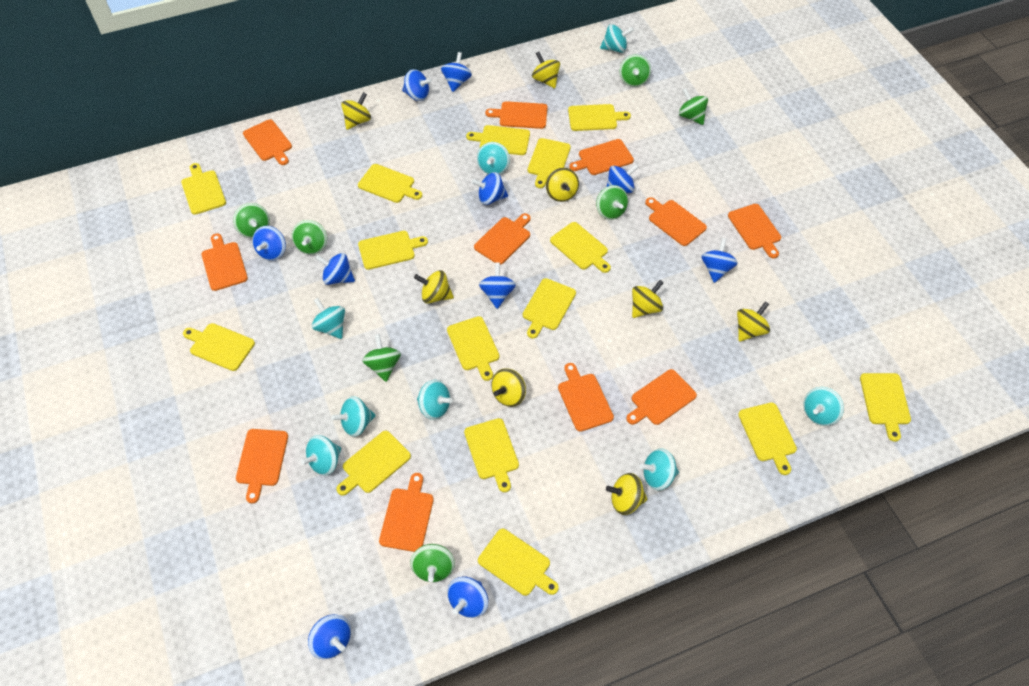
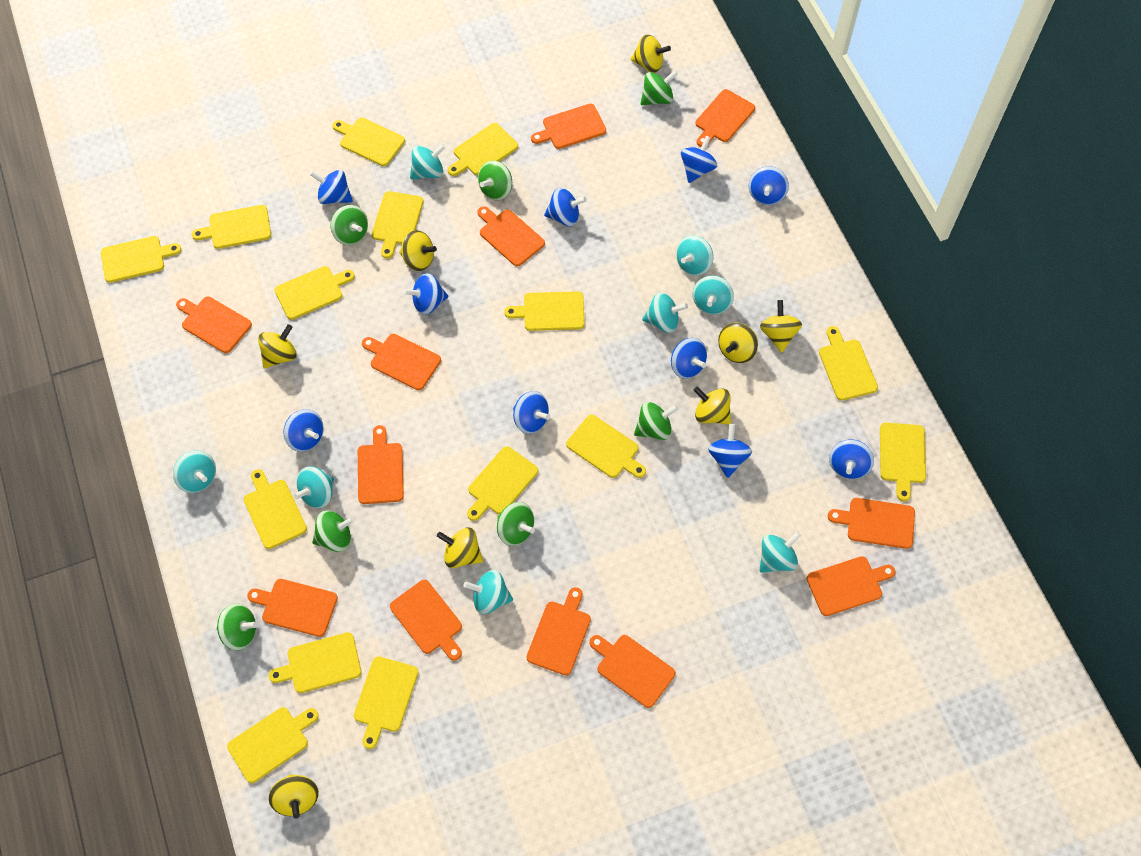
orange cutting board: 11 -> 12

